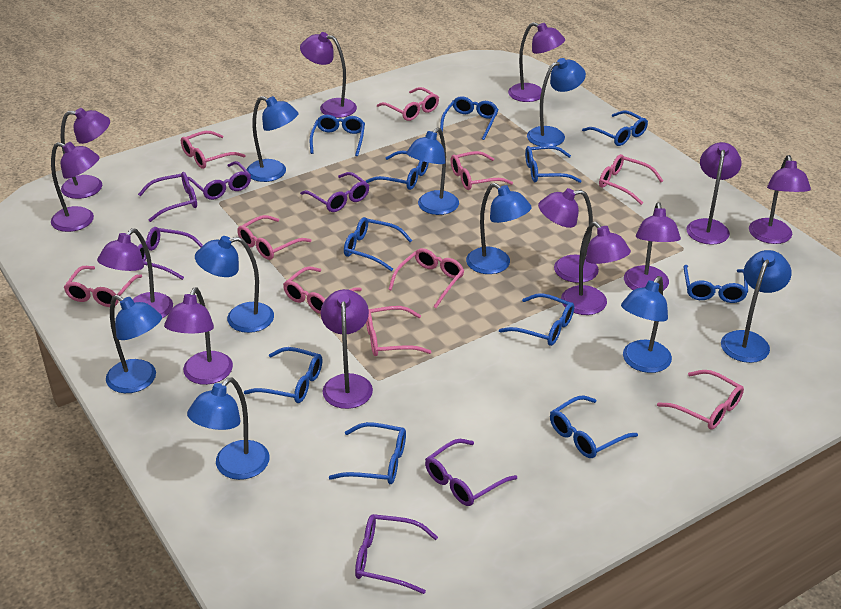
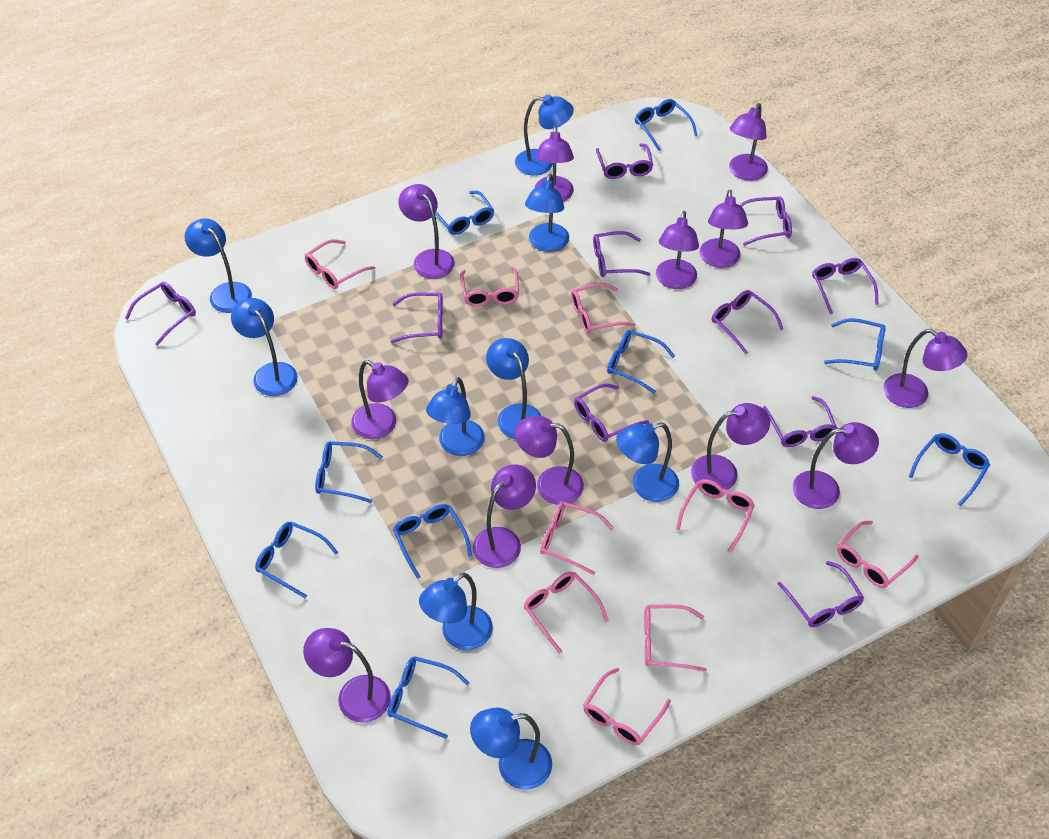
blue glasses: 11 -> 9
pink glasses: 10 -> 9
purple glasses: 6 -> 10

